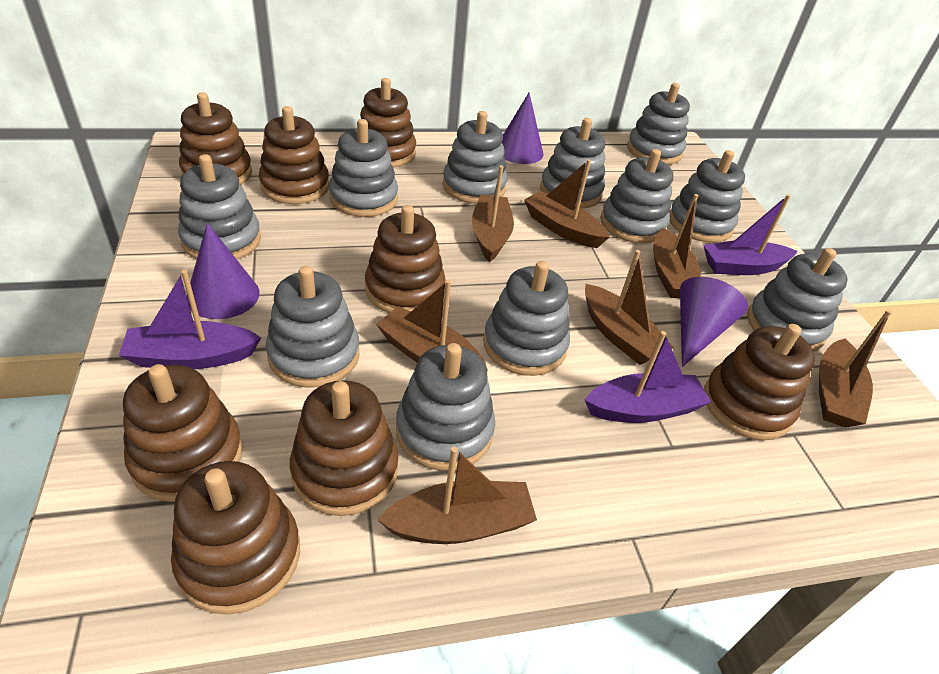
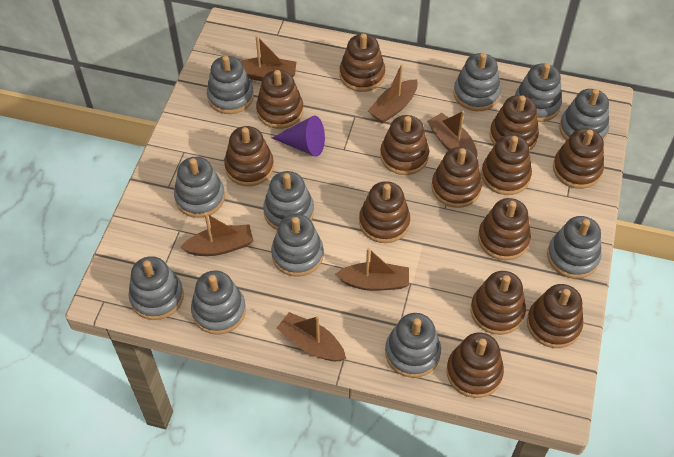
brown boat: 7 -> 6
brown stacking toy: 8 -> 13
purple boat: 3 -> 0
purple cone: 3 -> 1

